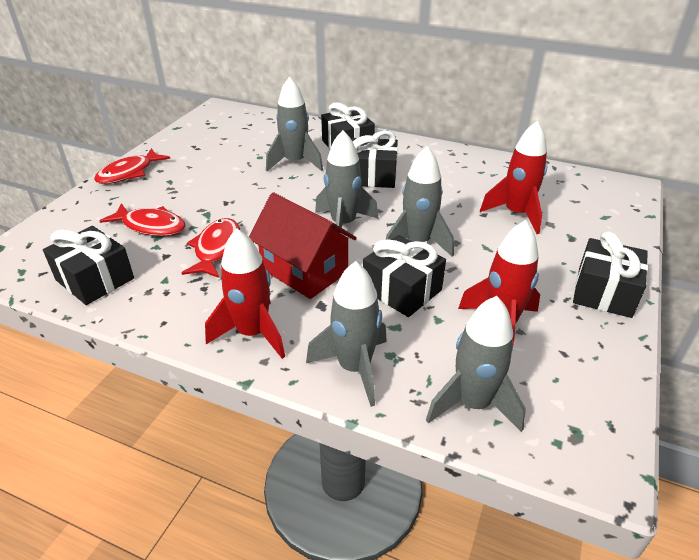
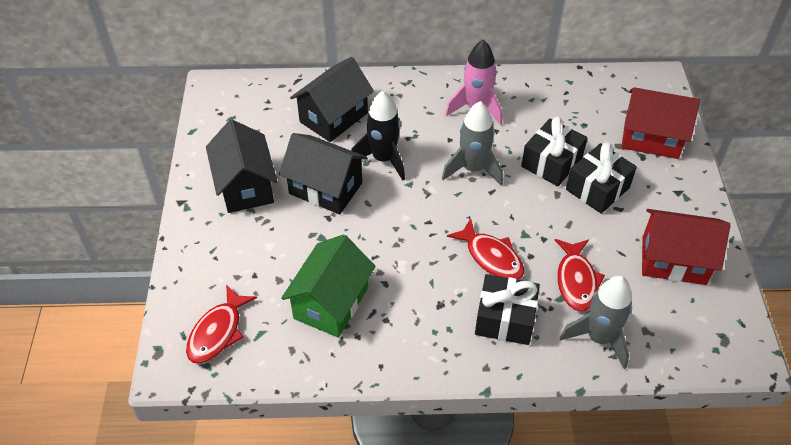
black gift: 5 -> 3
black house: 0 -> 3
black rocket: 0 -> 1
green house: 0 -> 1
grey rocket: 5 -> 2
pink rocket: 0 -> 1
red house: 1 -> 2
red rocket: 3 -> 0

